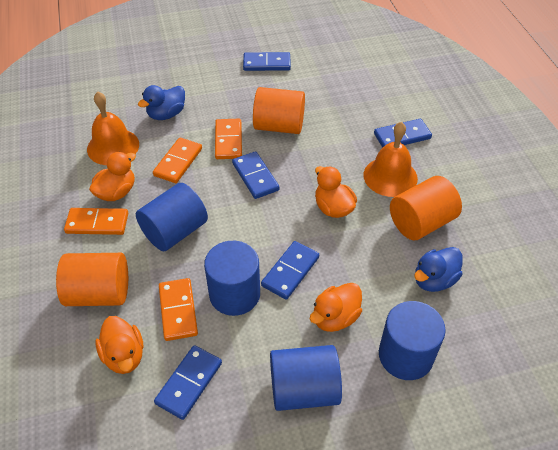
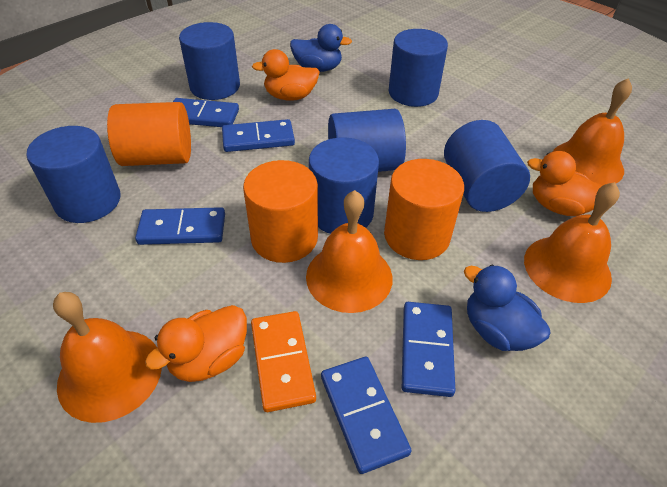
blue cylinder: 4 -> 6
orange bell: 2 -> 4
orange domino: 4 -> 1
orange duck: 4 -> 3

